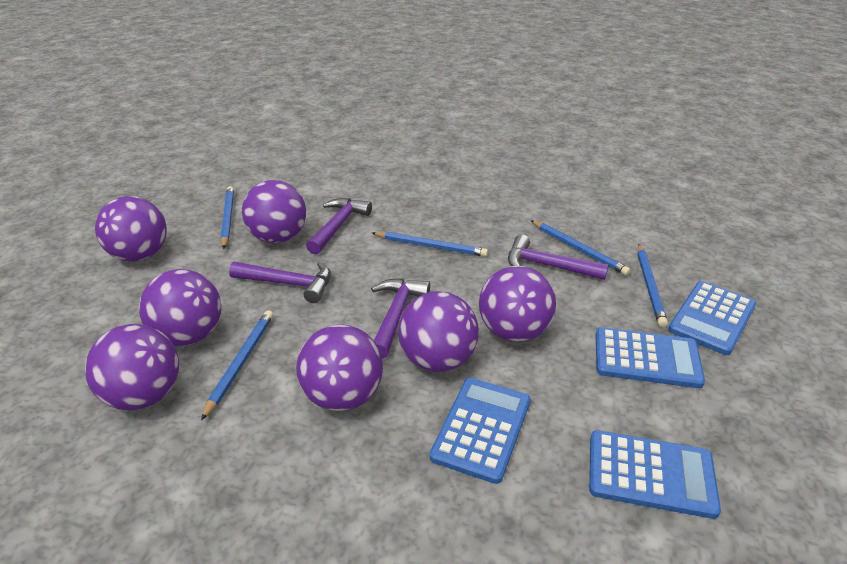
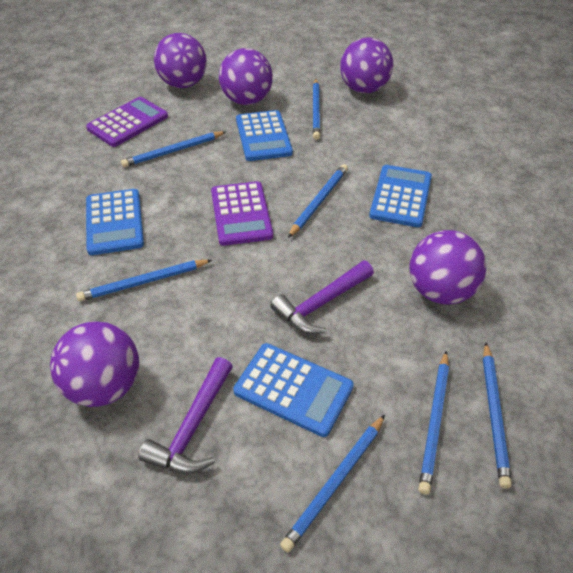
blue pencil: 5 -> 7
purple ball: 7 -> 5
purple calculator: 0 -> 2
purple hammer: 4 -> 2

